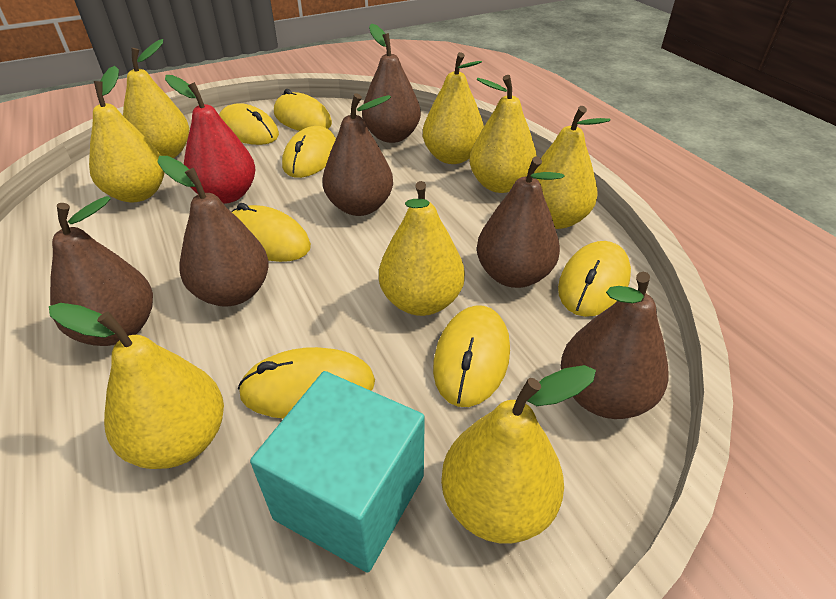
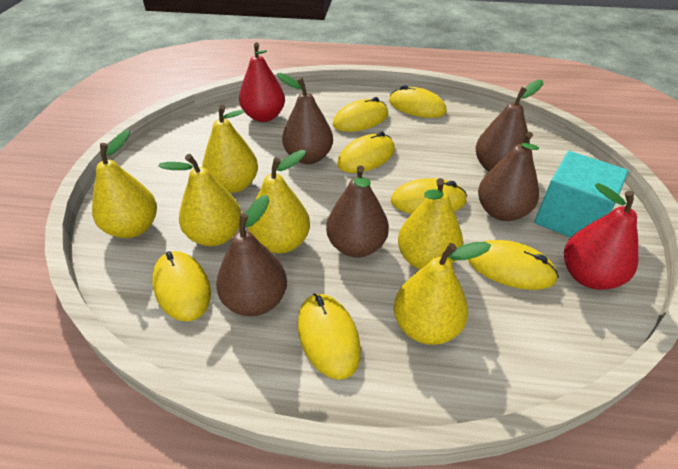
brown pear: 6 -> 5
red pear: 1 -> 2
yellow pear: 8 -> 6

